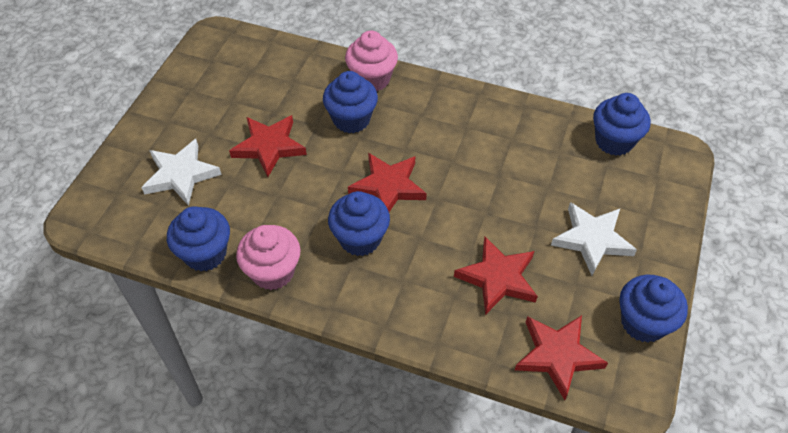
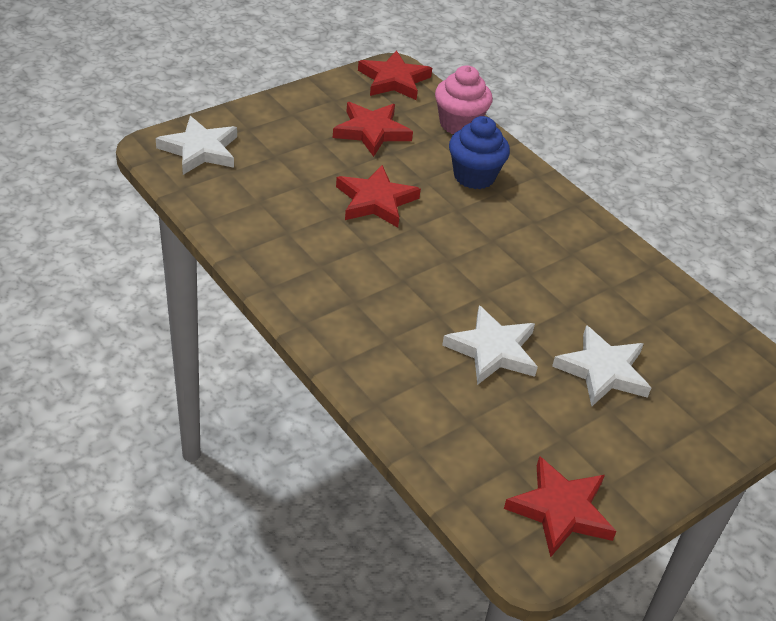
blue cupcake: 5 -> 1
pink cupcake: 2 -> 1
white star: 2 -> 3

